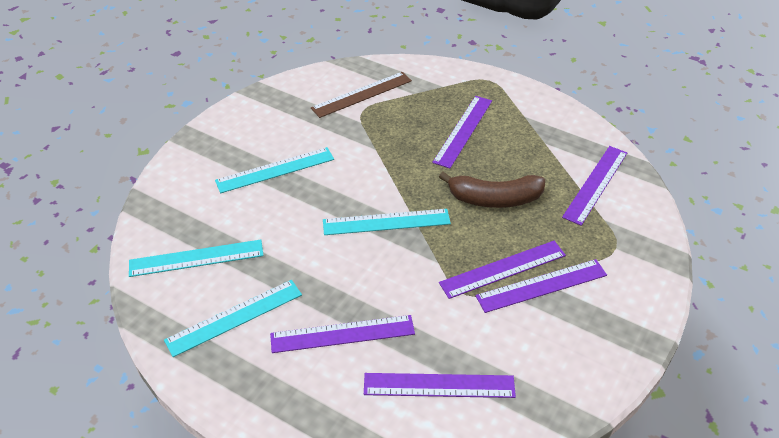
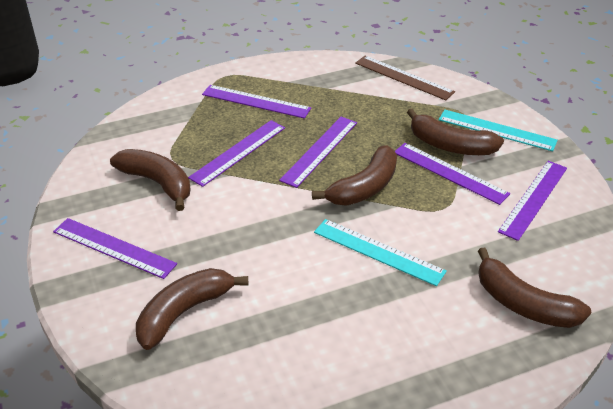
brown banana: 1 -> 5
turquoise ruler: 4 -> 2

